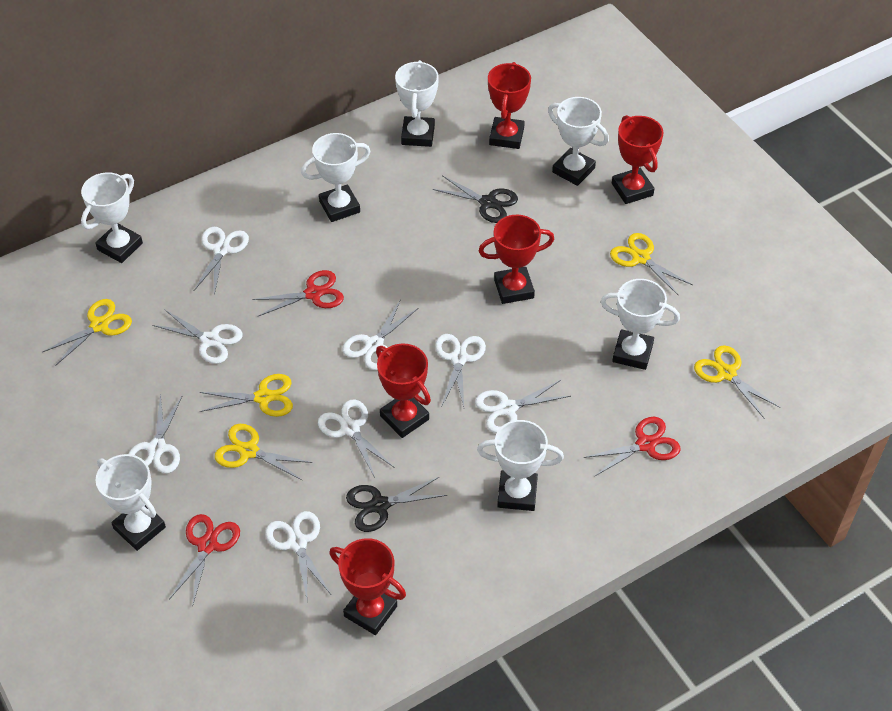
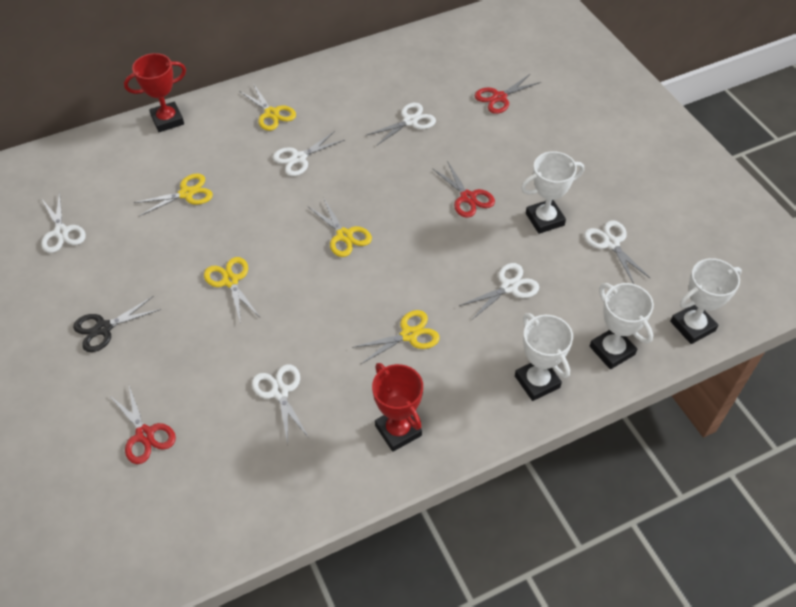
black scissors: 2 -> 1
red trophy: 5 -> 2
white scissors: 8 -> 6
white trophy: 7 -> 4

